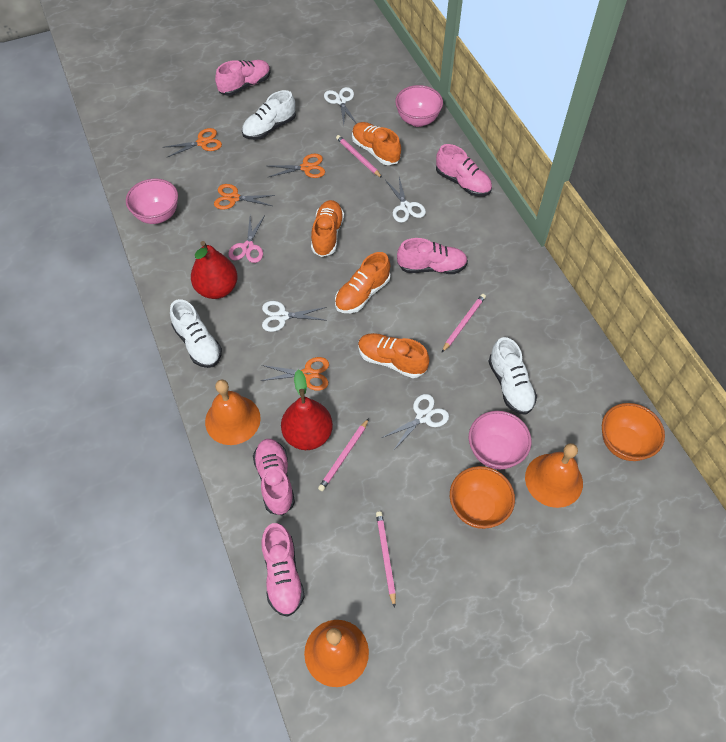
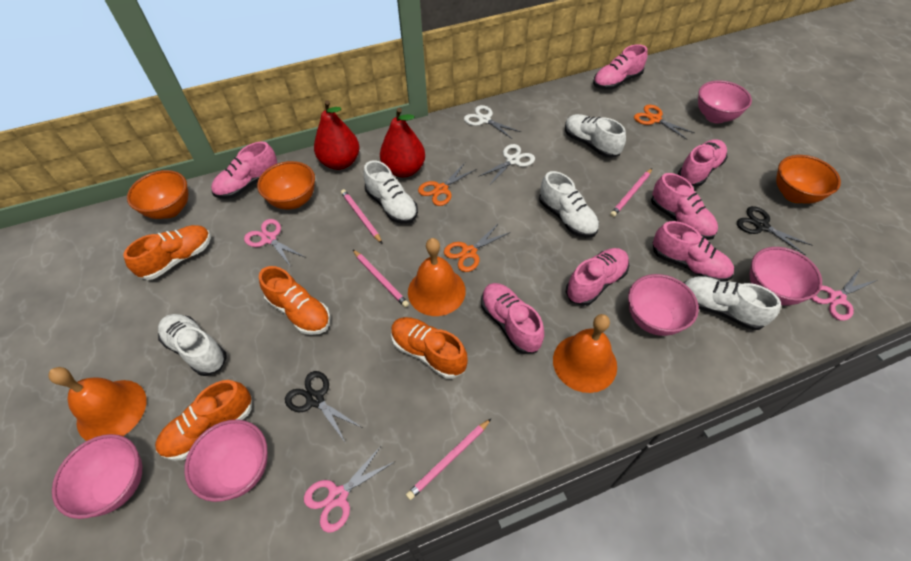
black scissors: 0 -> 2
orange bowl: 2 -> 3
orange scissors: 4 -> 3
pink bowl: 3 -> 5
pink scissors: 1 -> 3
pink shoe: 5 -> 7
white scissors: 4 -> 2
white shoe: 3 -> 5

